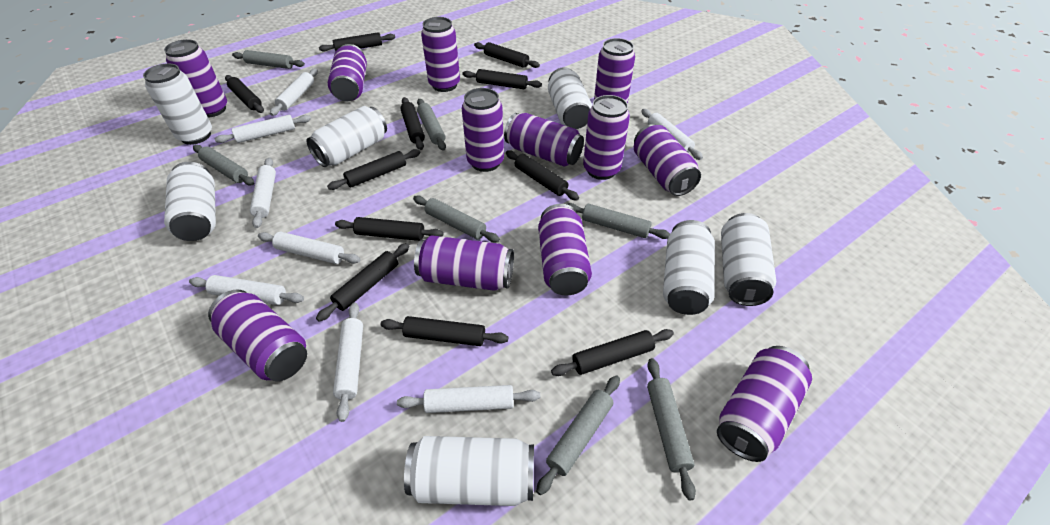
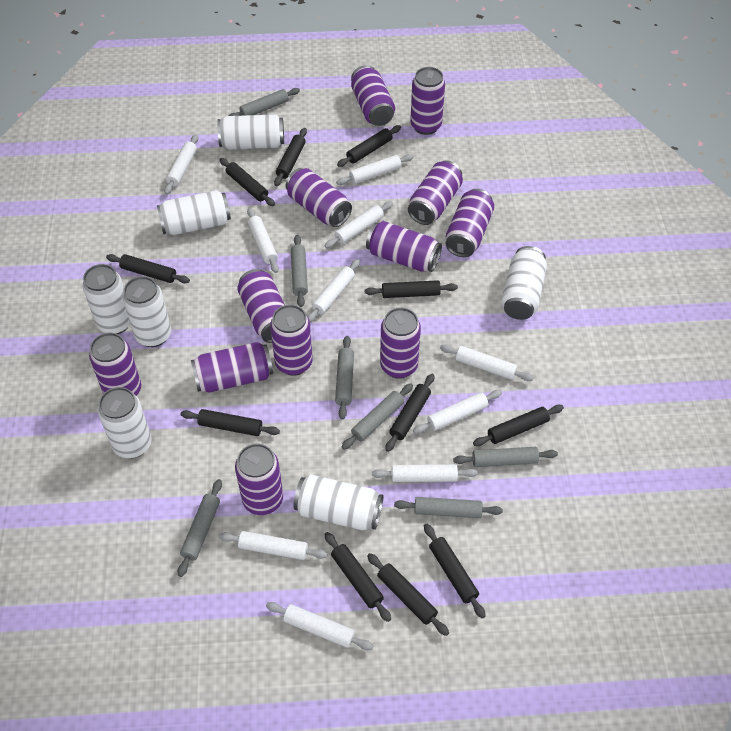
white rolling pin: 8 -> 10

